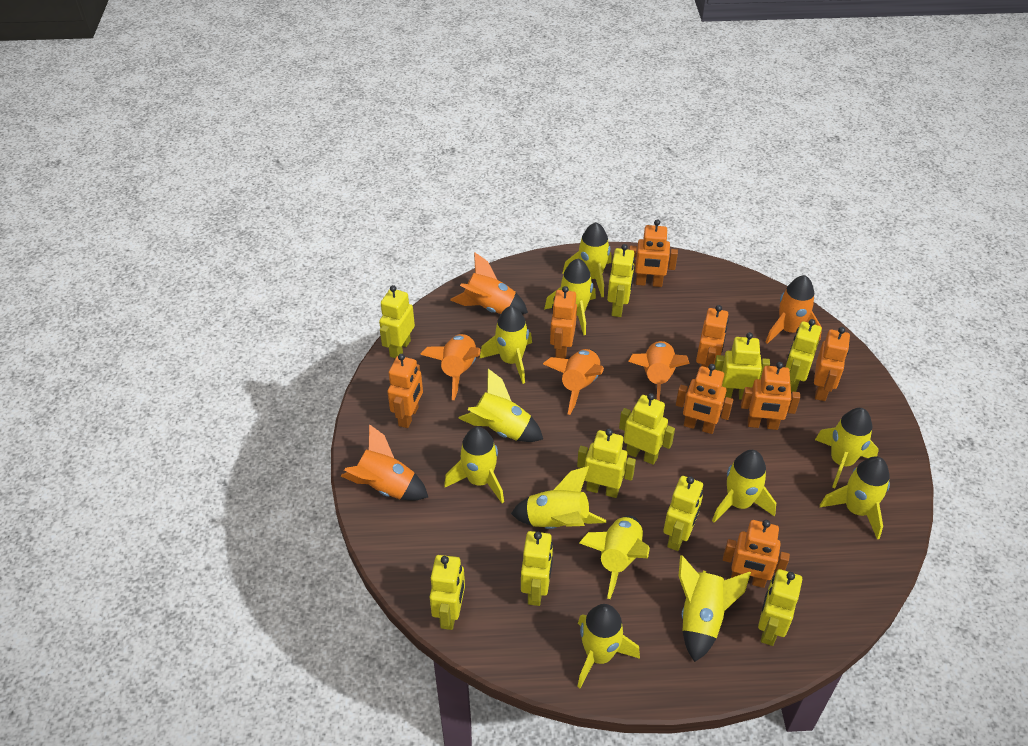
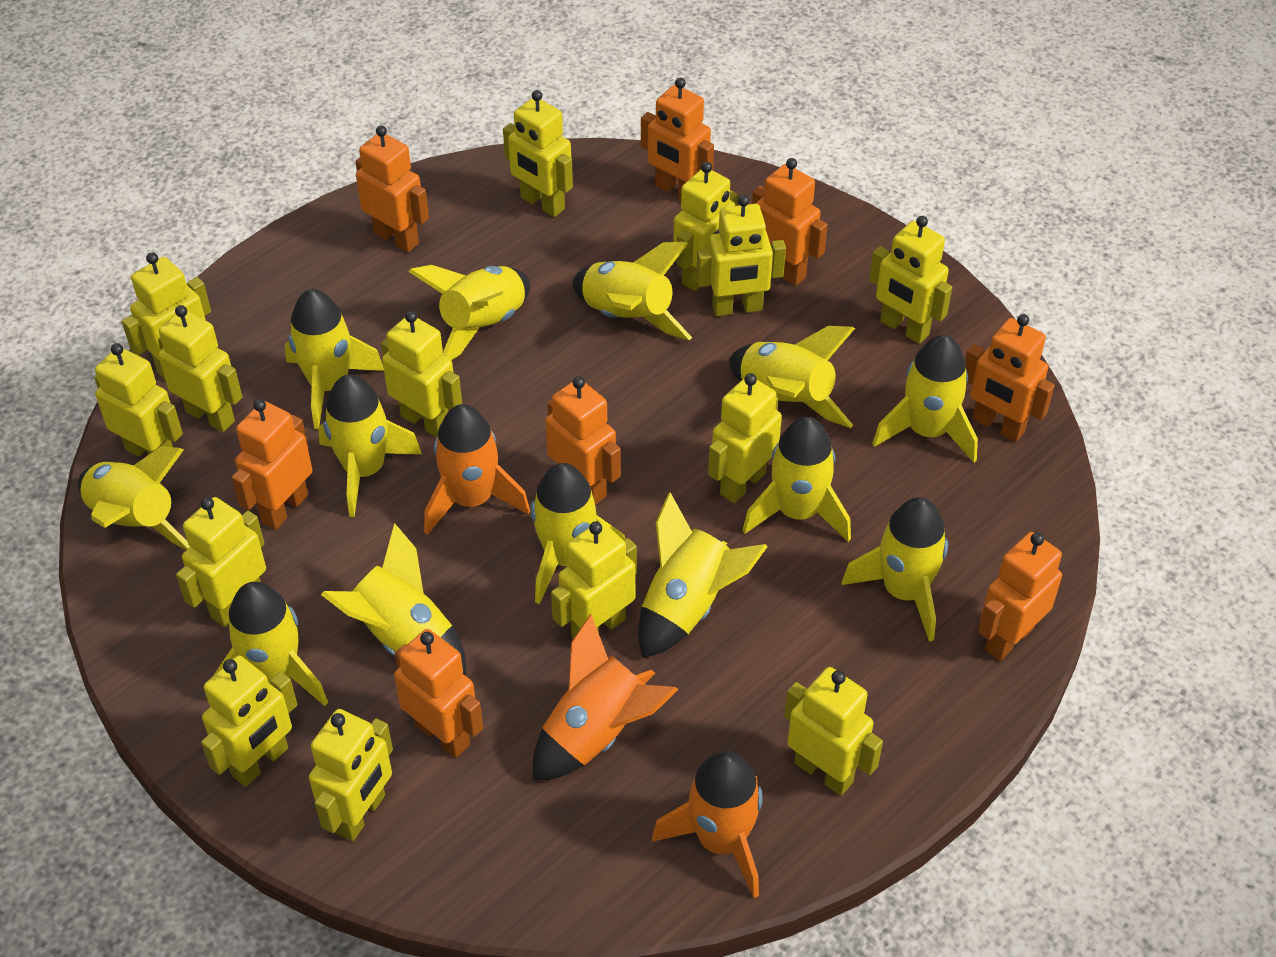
orange rocket: 6 -> 3
yellow robot: 10 -> 14
yellow rocket: 12 -> 13

